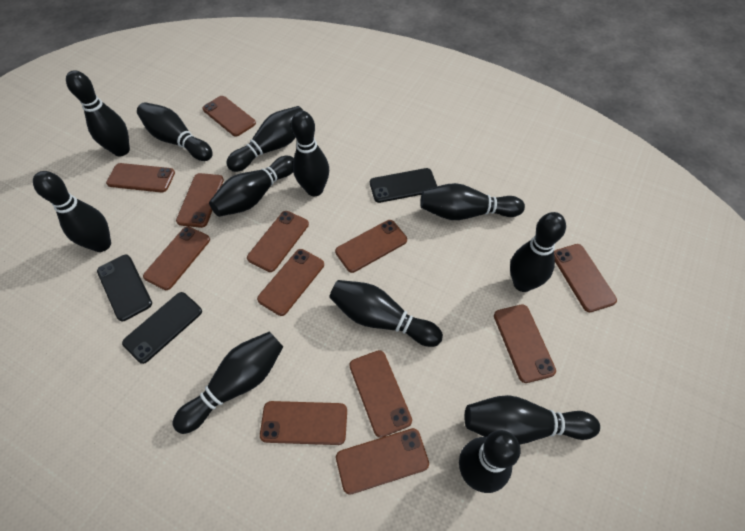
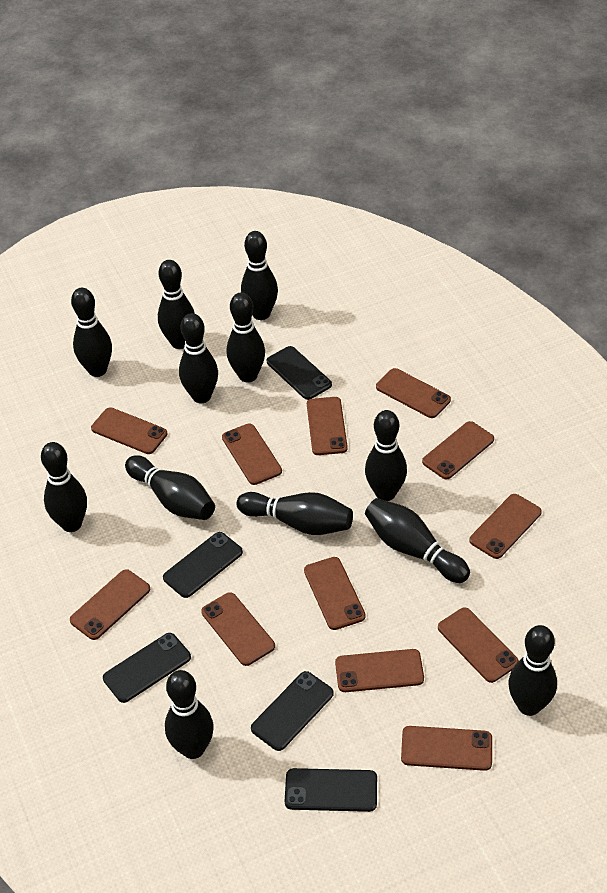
black phone: 3 -> 5

